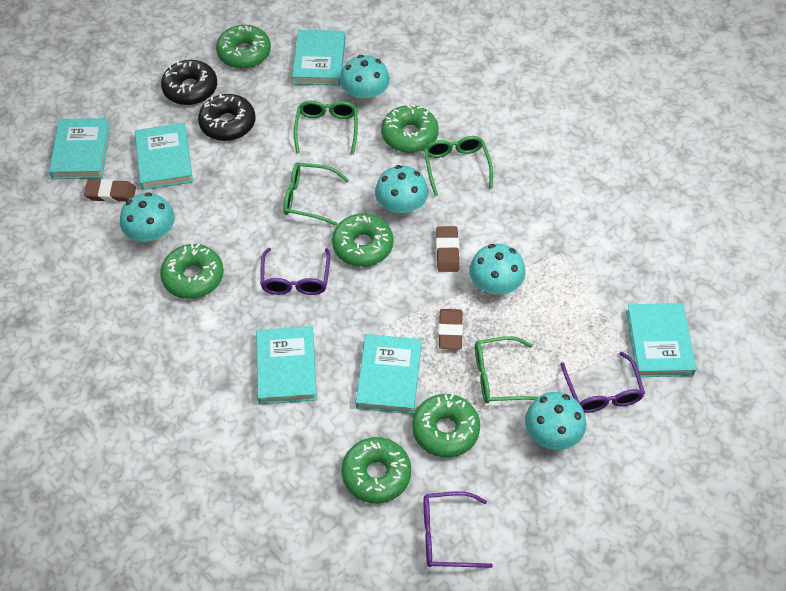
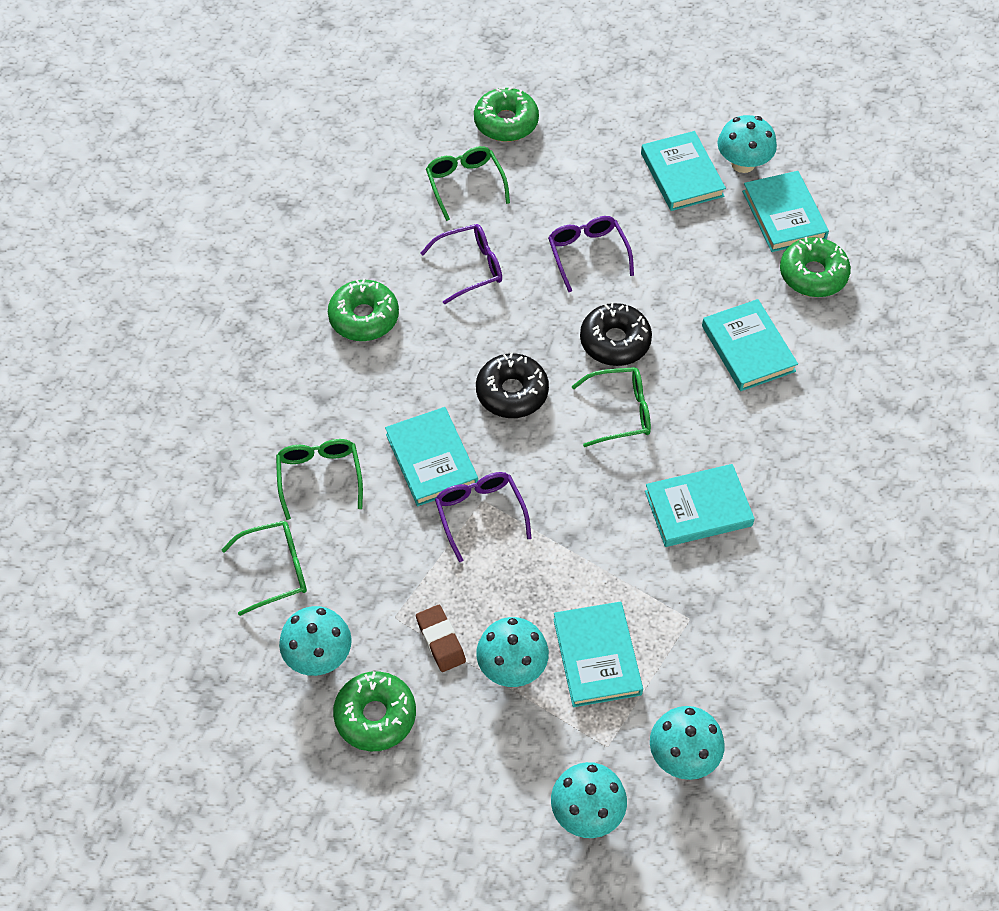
brown eraser: 3 -> 1
green donut: 6 -> 4

